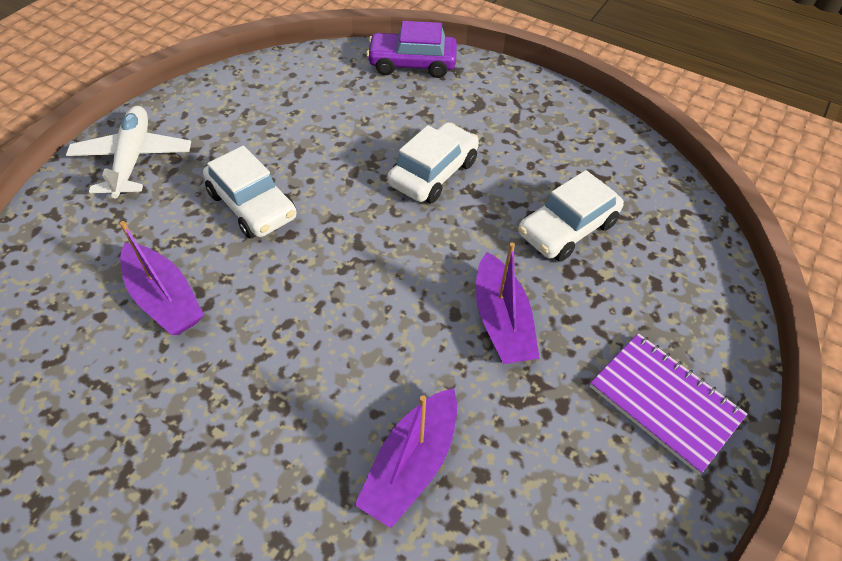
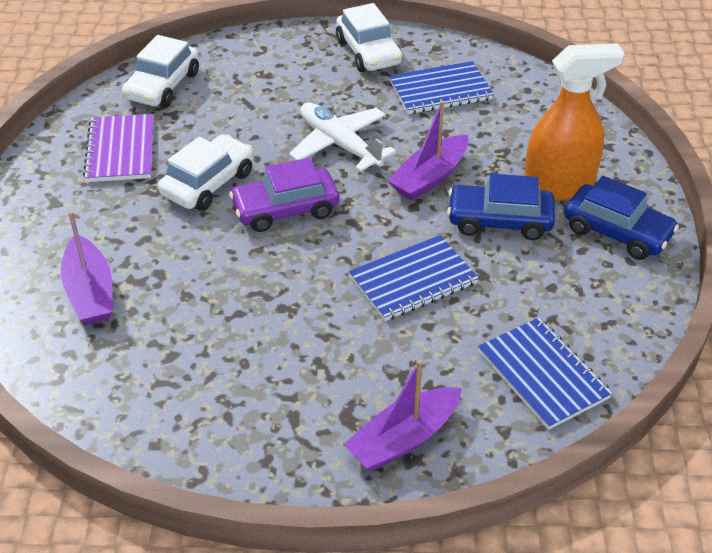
blue car: 0 -> 2
blue notebook: 0 -> 3
orange spray bottle: 0 -> 1

